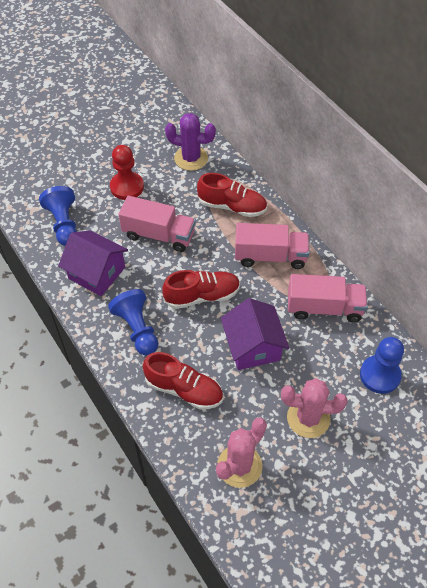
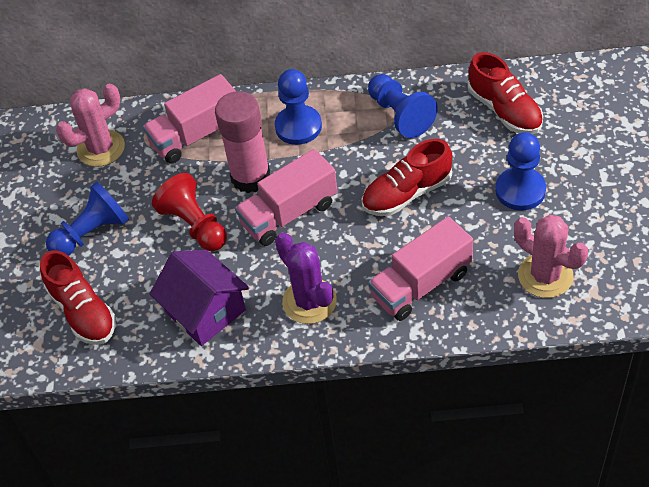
blue pawn: 3 -> 4
pink glue stick: 0 -> 1
purple house: 2 -> 1

